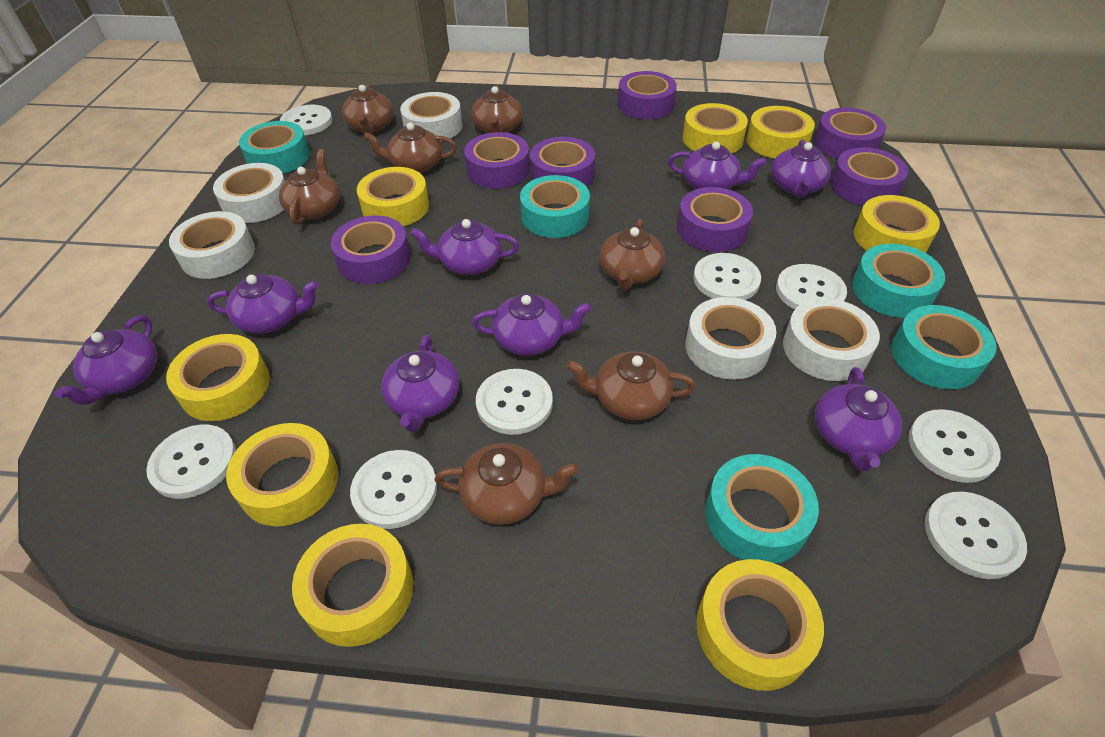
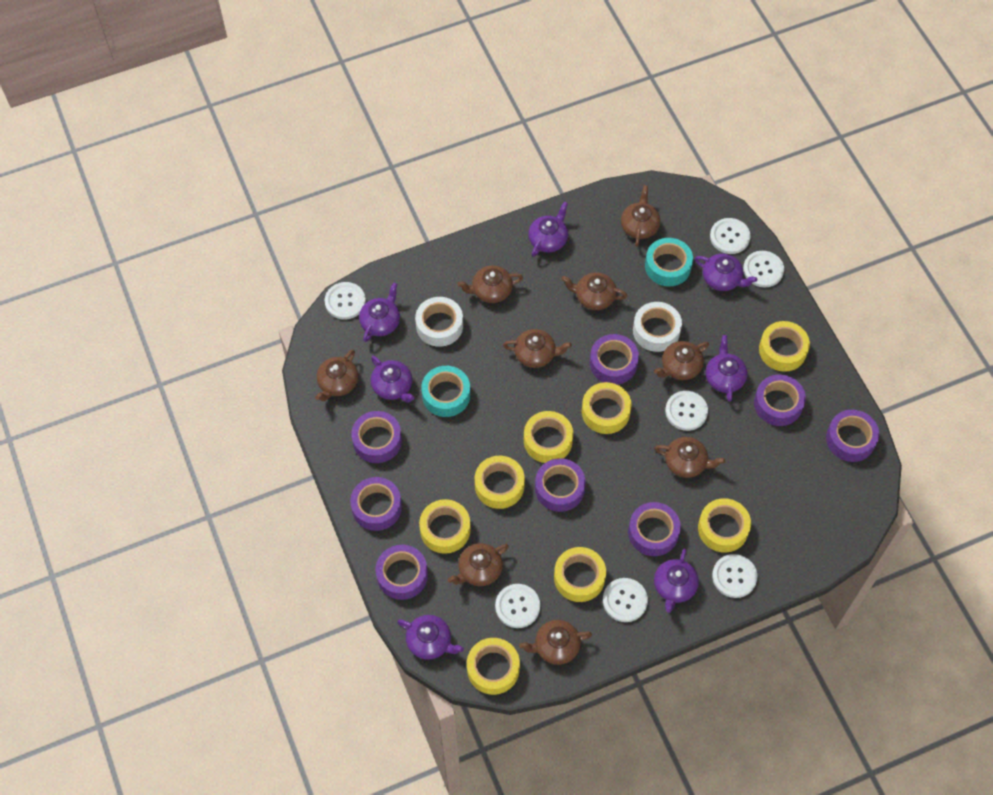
brown teapot: 7 -> 9
purple tape: 7 -> 8
purple teapot: 8 -> 7
turquoise tape: 5 -> 2
white button: 8 -> 7
white tape: 5 -> 2

